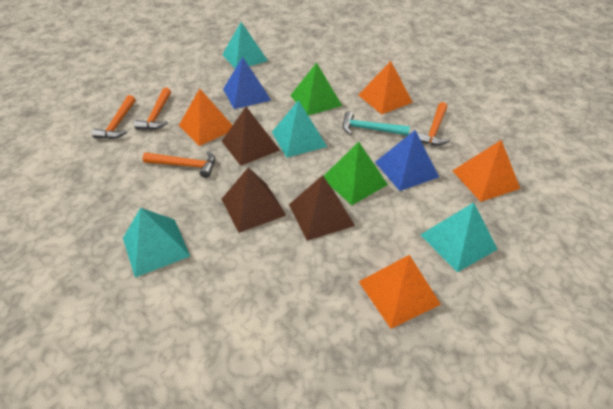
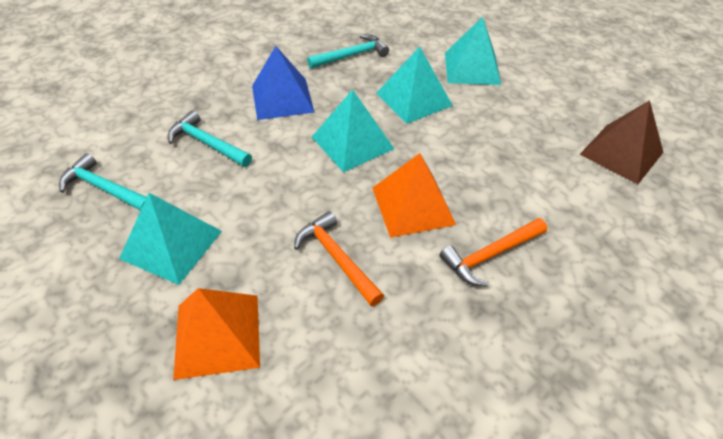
blue pyramid: 2 -> 1
brown pyramid: 3 -> 1
green pyramid: 2 -> 0
orange hammer: 4 -> 2
orange pyramid: 4 -> 2
turquoise hammer: 1 -> 3

